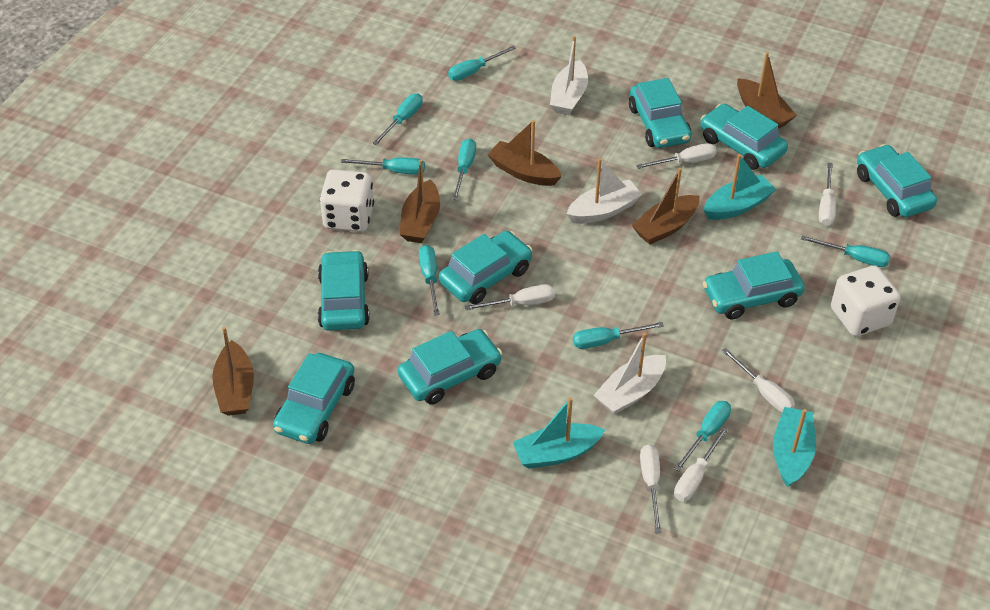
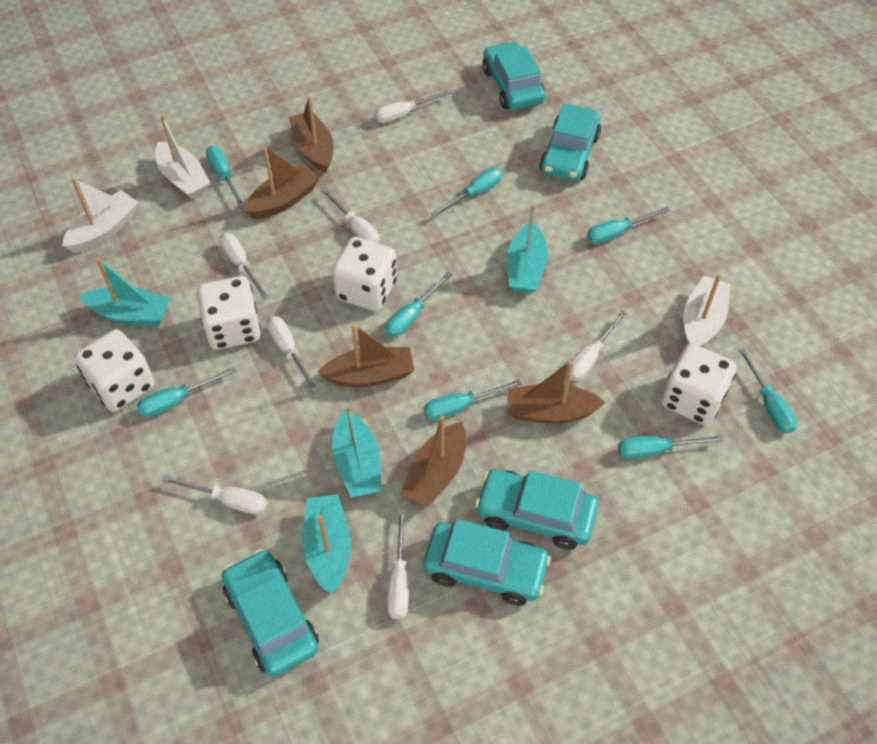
turquoise boat: 3 -> 4
turquoise car: 8 -> 5
white dice: 2 -> 4
white screwdriver: 6 -> 7

